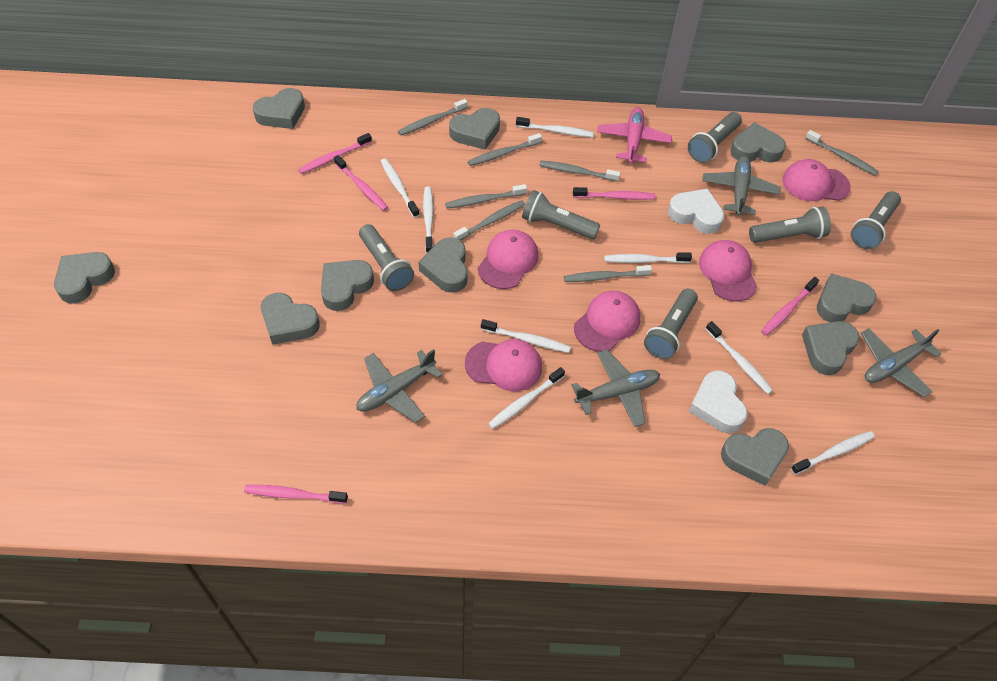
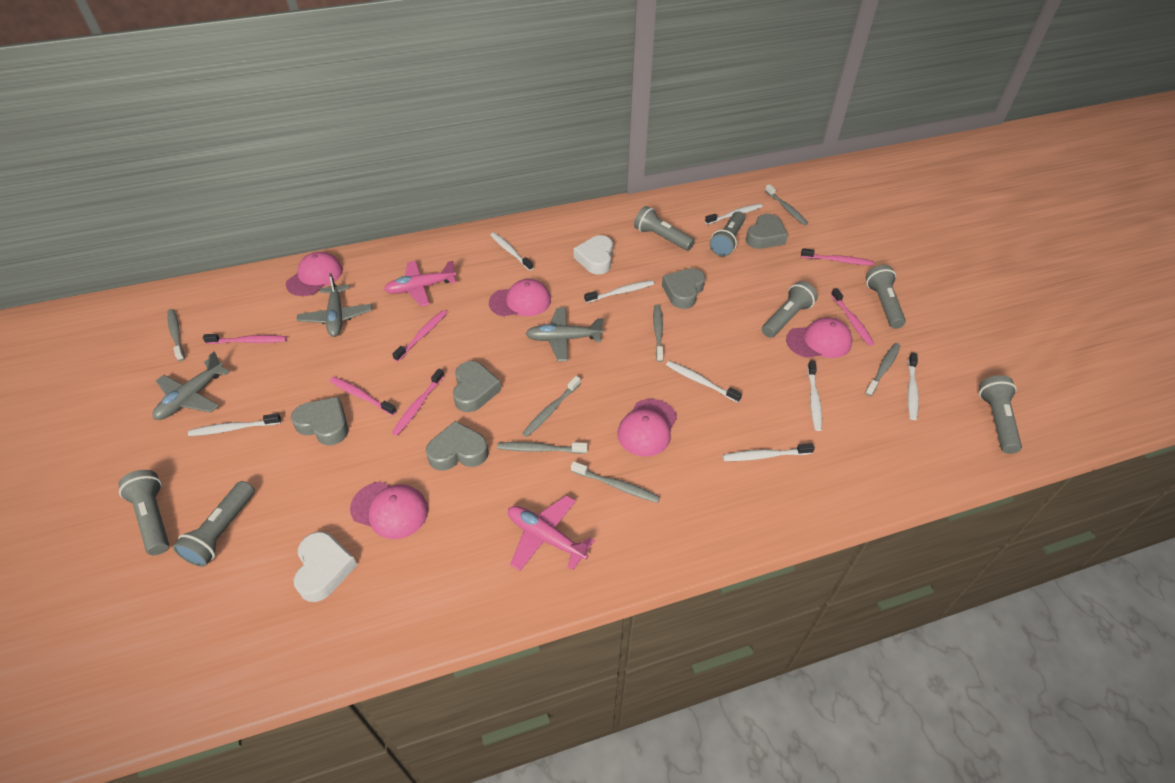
grey flashlight: 6 -> 7
grey heart: 10 -> 5
grey plane: 4 -> 3
pink plane: 1 -> 2
pink toothbrush: 5 -> 6

